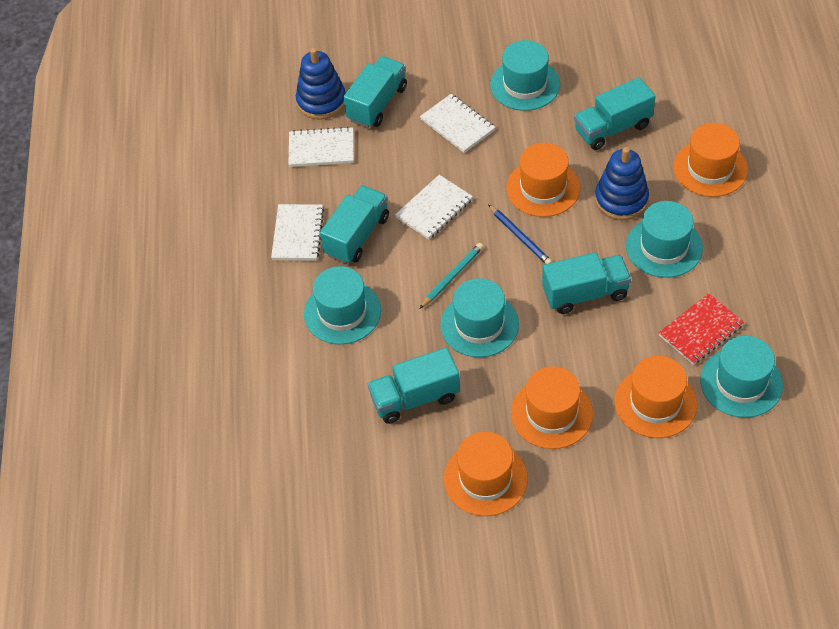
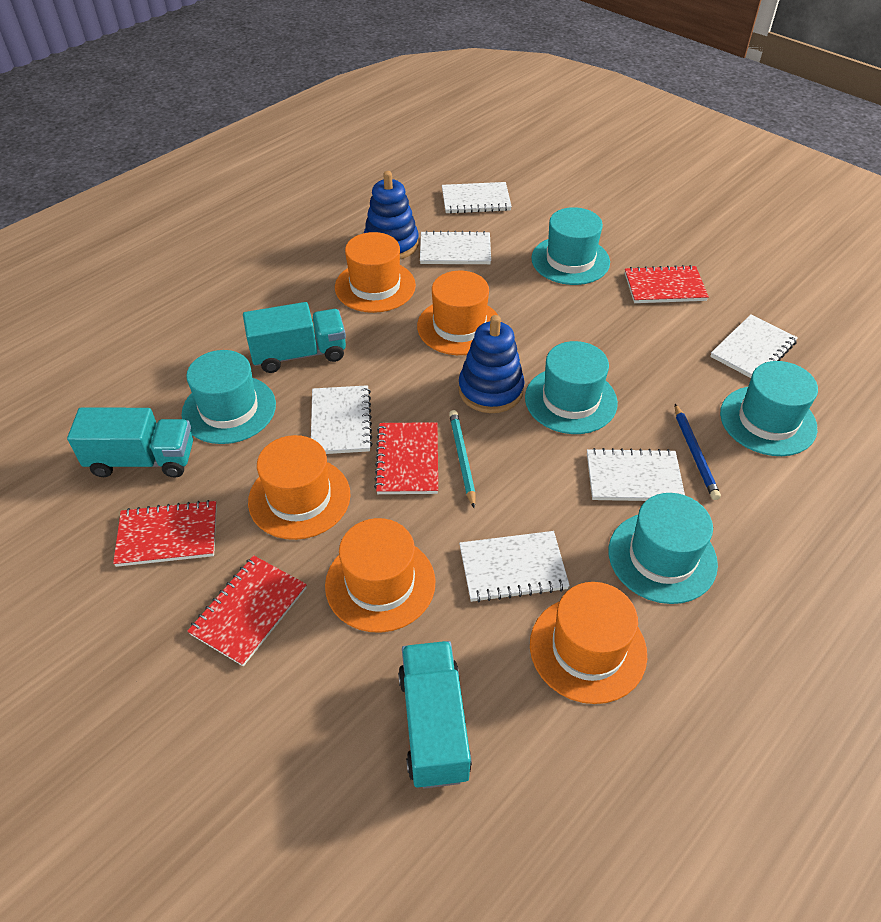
red notebook: 1 -> 4
turquoise truck: 5 -> 3
white notebook: 4 -> 6

